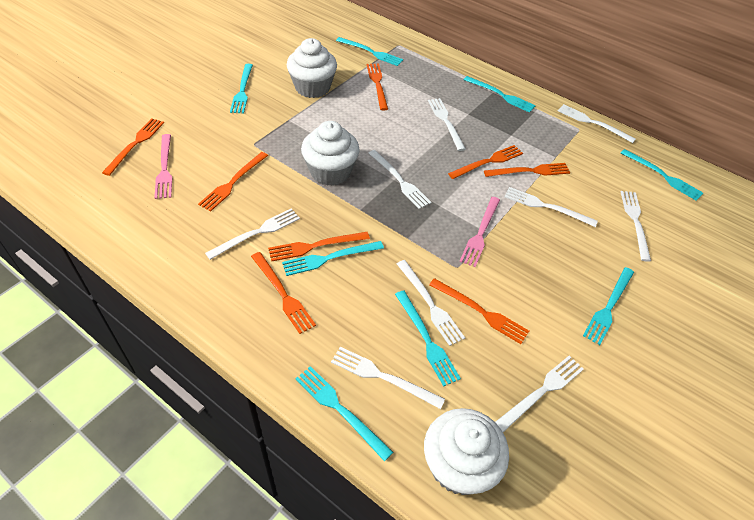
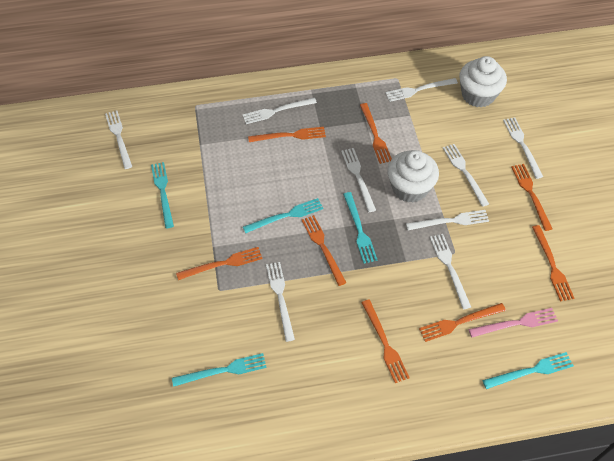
pink fork: 2 -> 1
turquoise fork: 8 -> 5
white cupcake: 3 -> 2

